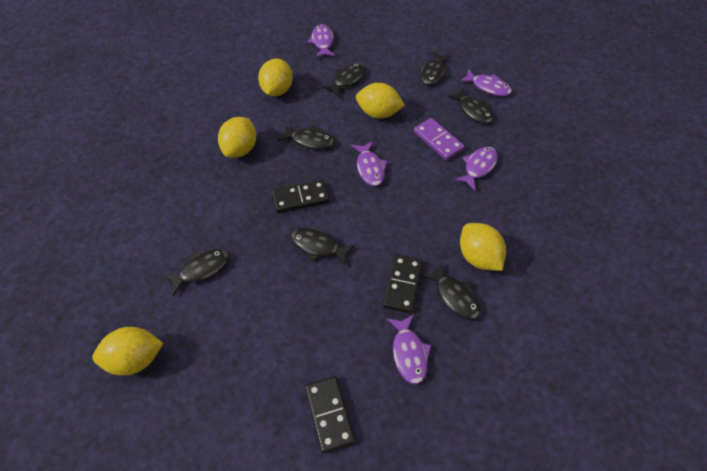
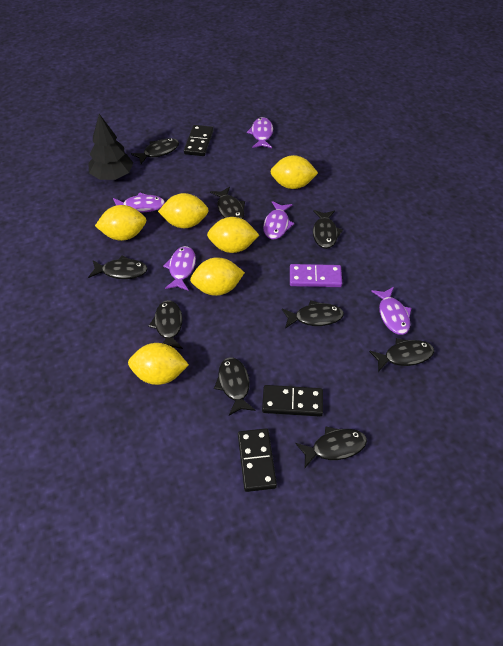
black fish: 7 -> 9
black tree: 0 -> 1
yellow lemon: 5 -> 6

